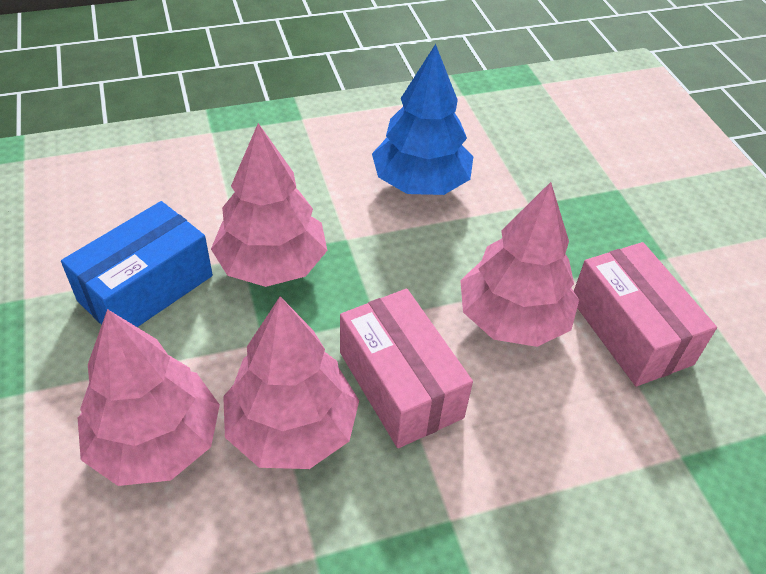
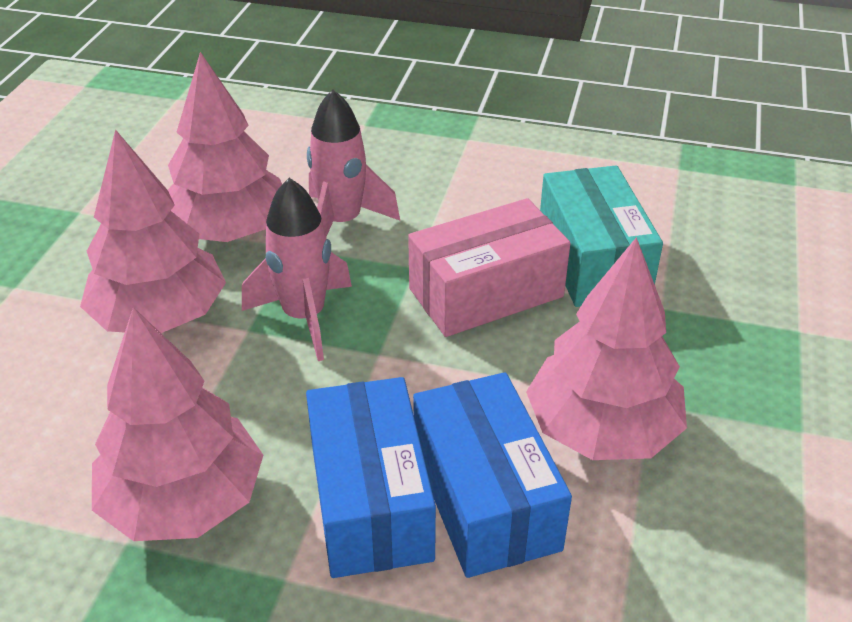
blue box: 1 -> 2
blue tree: 1 -> 0
pink box: 2 -> 1
pink rocket: 0 -> 2
turquoise box: 0 -> 1

